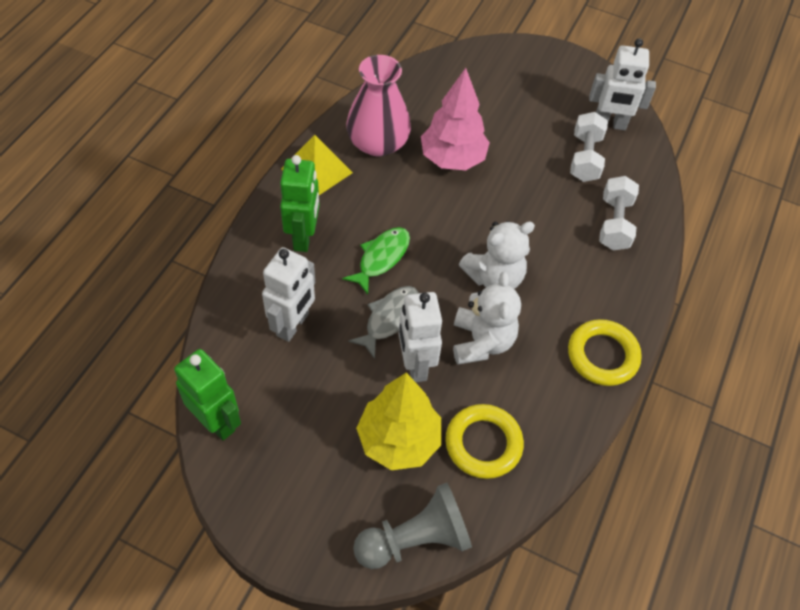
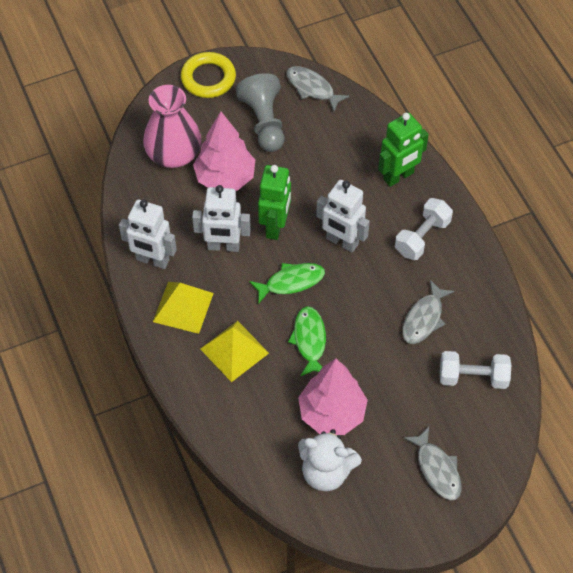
green fish: 1 -> 2
grey fish: 1 -> 3
pink tree: 1 -> 2
white teddy bear: 2 -> 1
yellow pyramid: 1 -> 2
yellow ring: 2 -> 1
yellow tree: 1 -> 0

